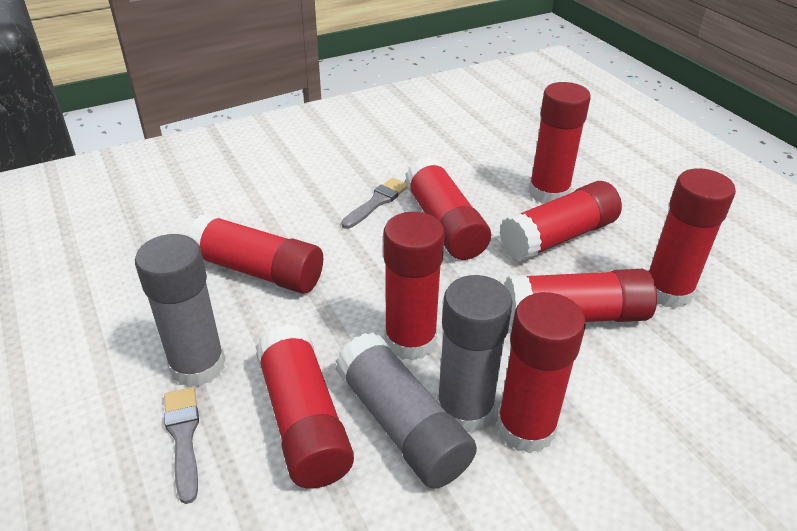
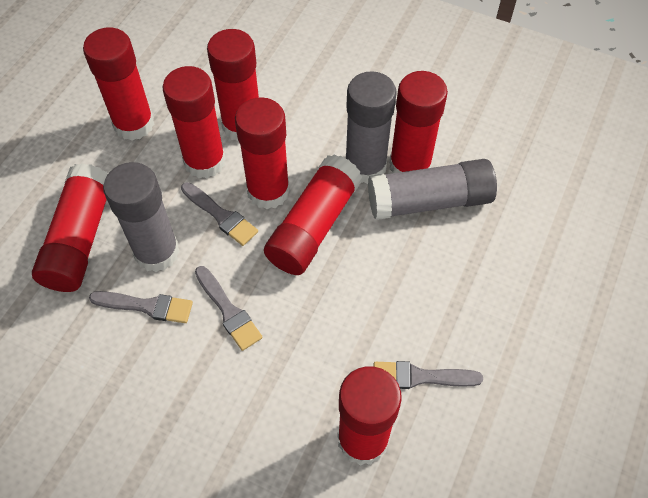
grey brush: 2 -> 4
red glue stick: 9 -> 8

